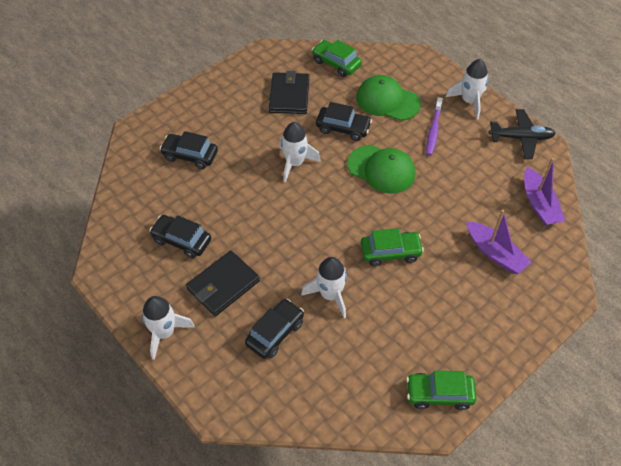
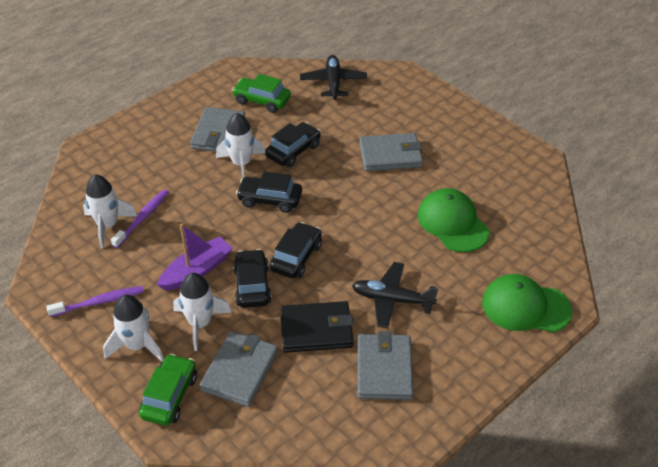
black plane: 1 -> 2
black wallet: 2 -> 1
green car: 3 -> 2
grey wallet: 0 -> 4
purple boat: 2 -> 1
purple toothbrush: 1 -> 2

